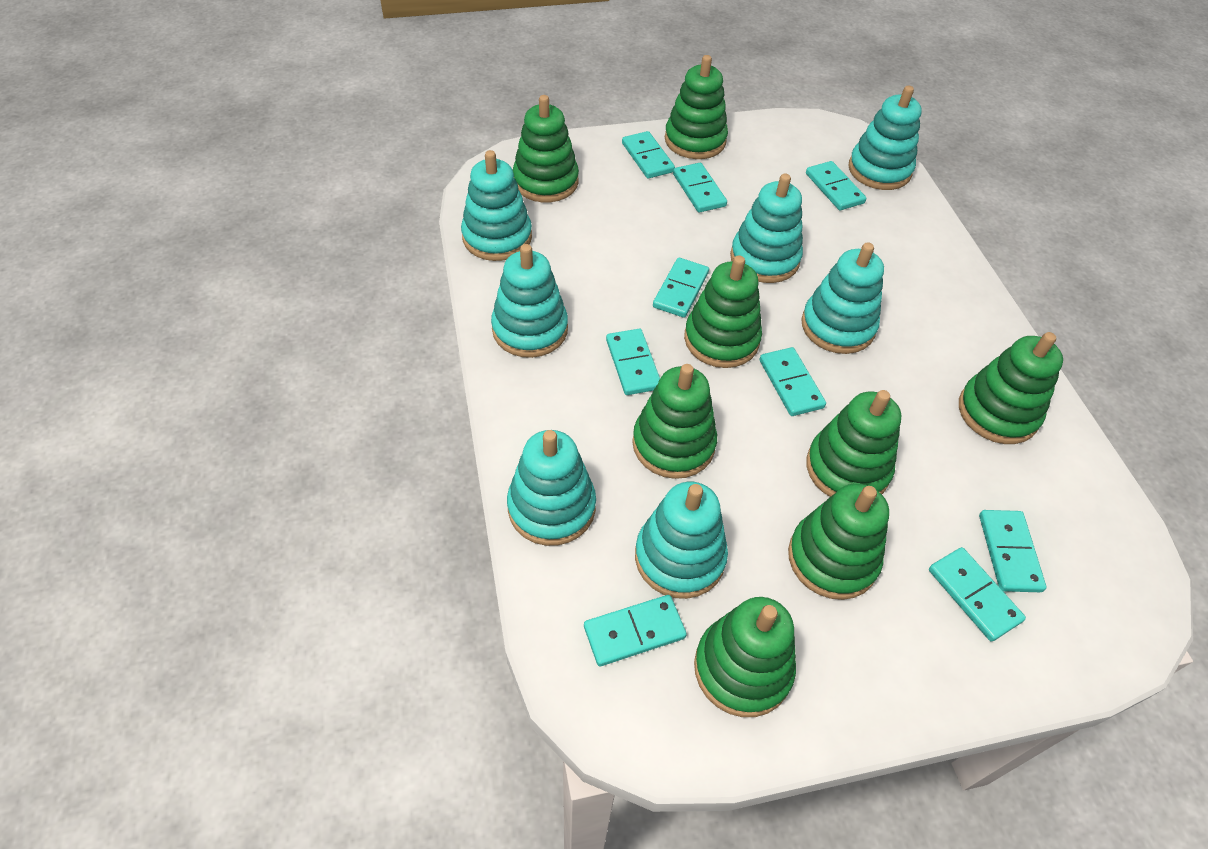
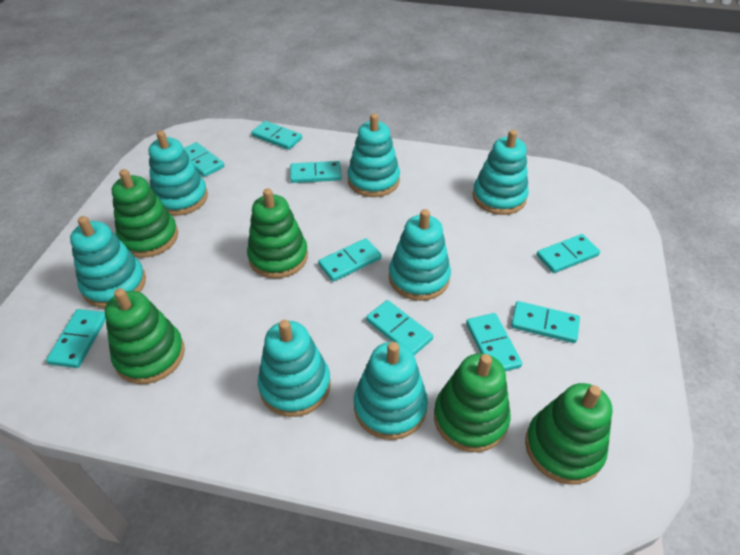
green stacking toy: 8 -> 5

